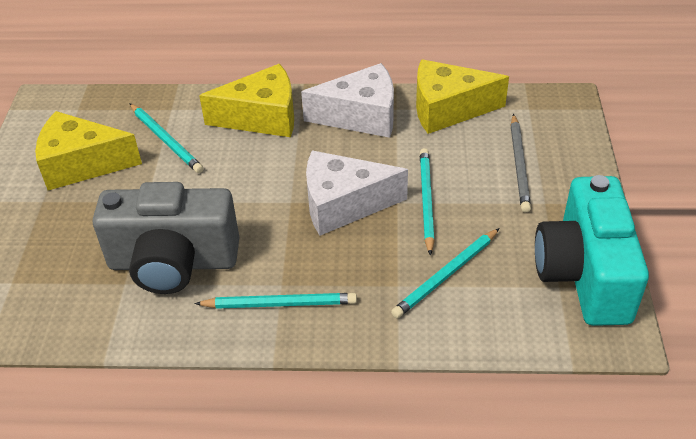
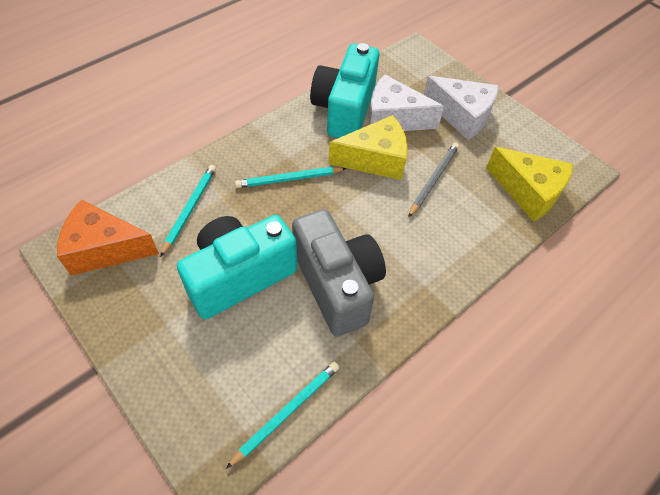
orange cheese: 0 -> 1
turquoise camera: 1 -> 2
turquoise pencil: 4 -> 3
yellow cheese: 3 -> 2

